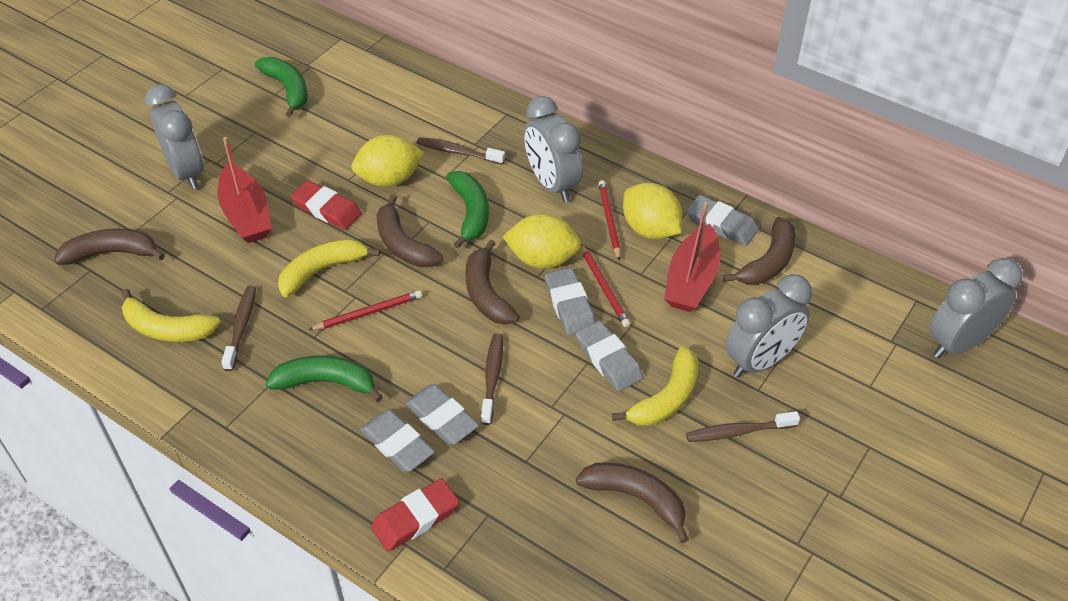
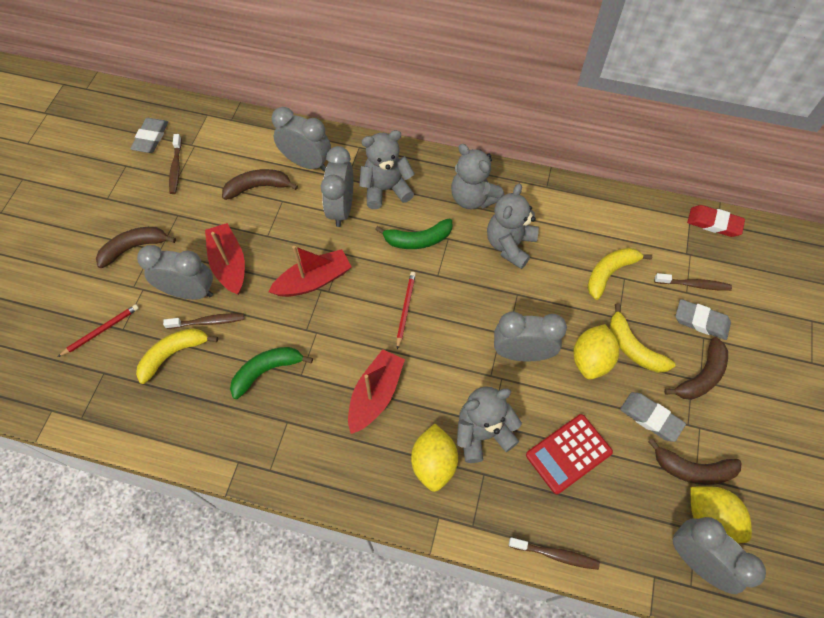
brown banana: 5 -> 4
green banana: 3 -> 2
grey clock: 4 -> 5
grey eraser: 5 -> 3
grey teddy bear: 0 -> 4
red boat: 2 -> 3
red calculator: 0 -> 1
red eraser: 2 -> 1
red pencil: 3 -> 2

